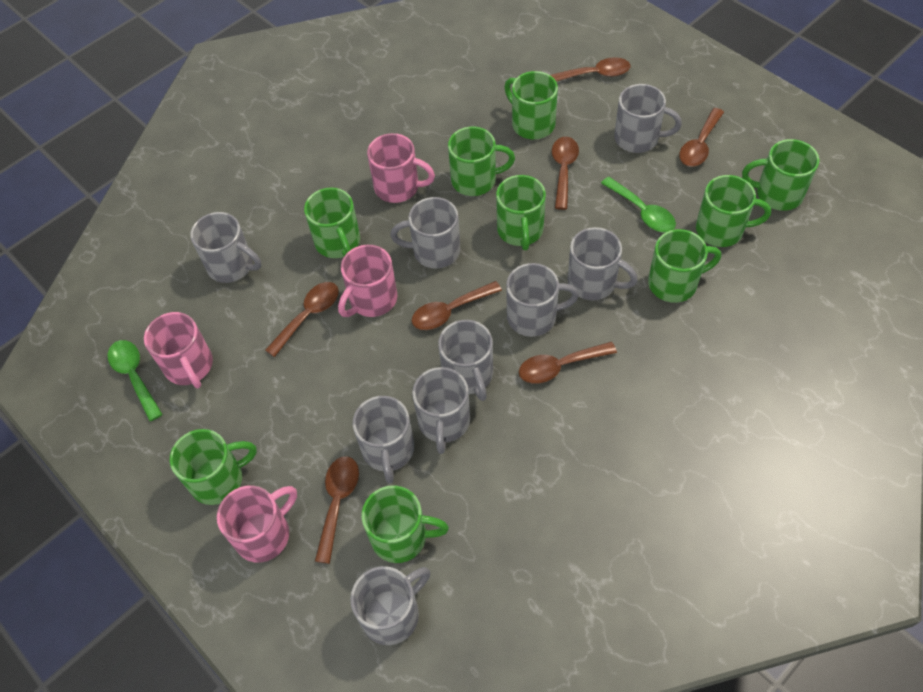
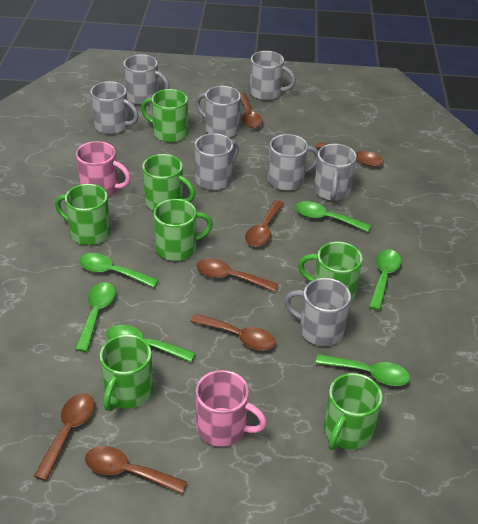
green mug: 9 -> 7
green spoon: 2 -> 6
grey mug: 9 -> 8
pink mug: 4 -> 2

